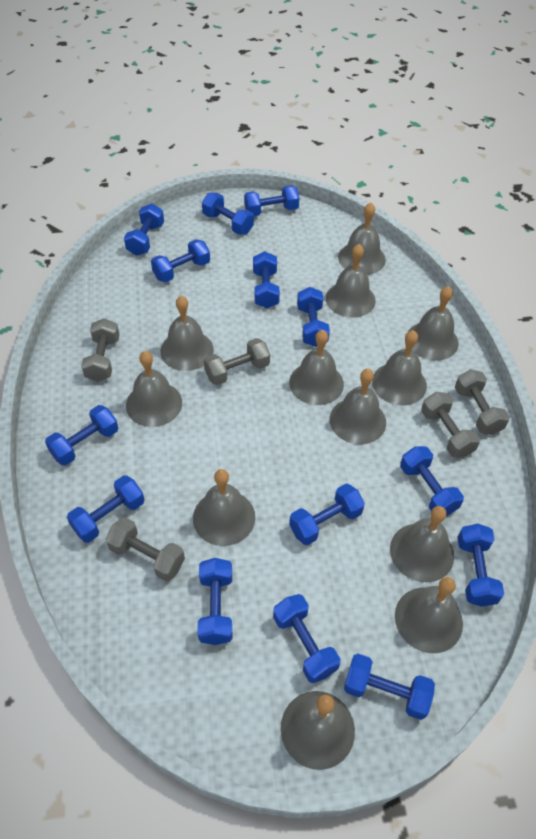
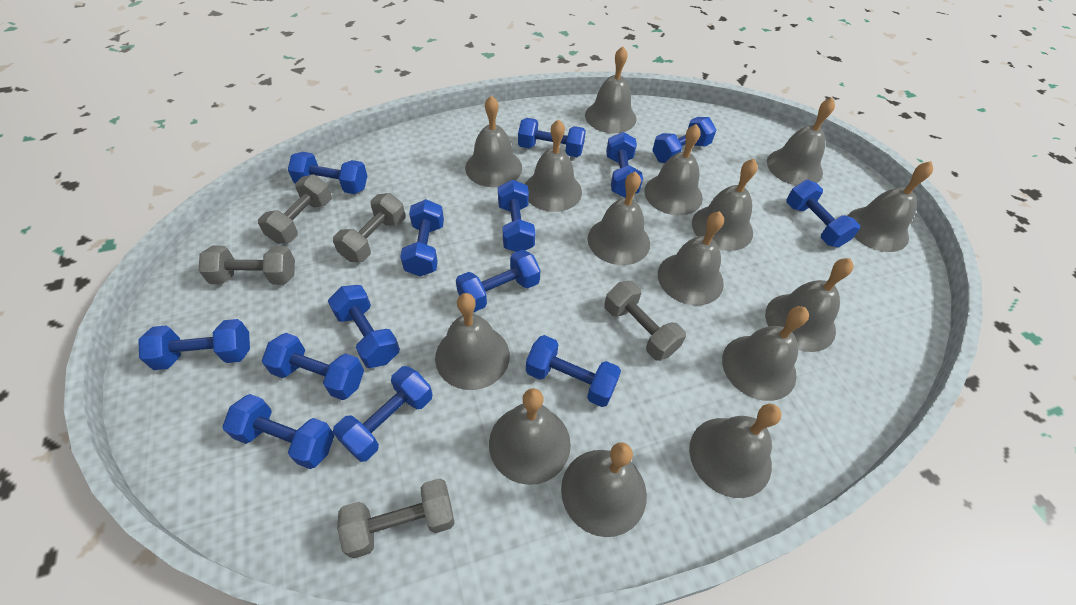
grey bell: 12 -> 15

